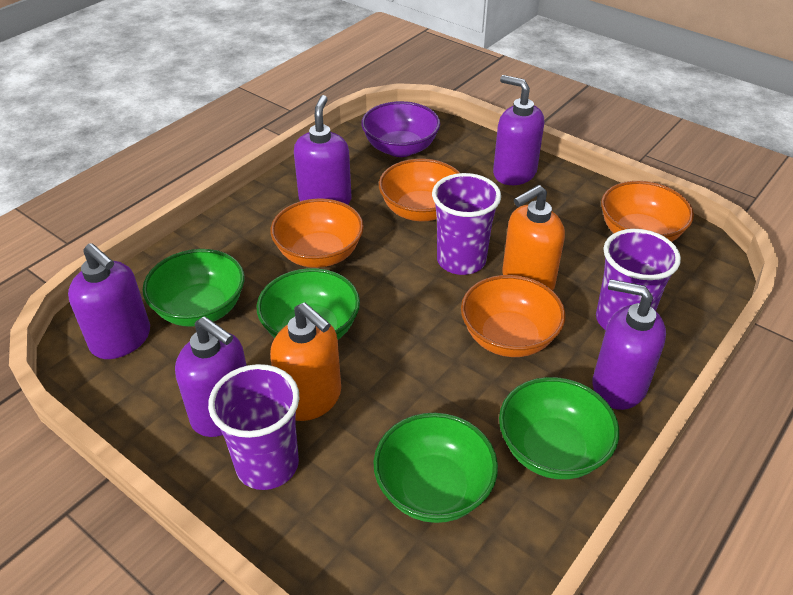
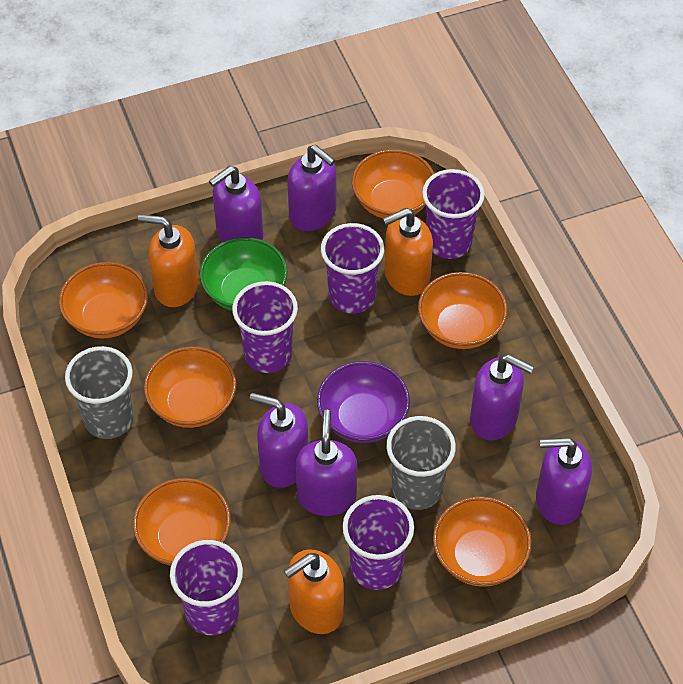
green bowl: 4 -> 1
grey cup: 0 -> 2
orange bowl: 4 -> 6
orange soap dispenser: 2 -> 3
purple cup: 3 -> 5
purple soap dispenser: 5 -> 6

